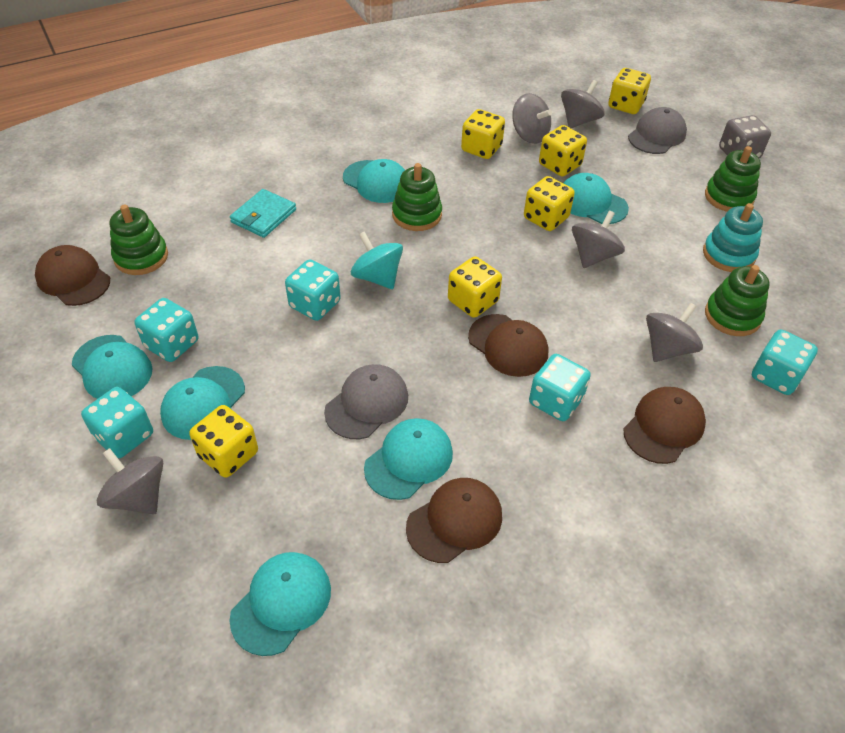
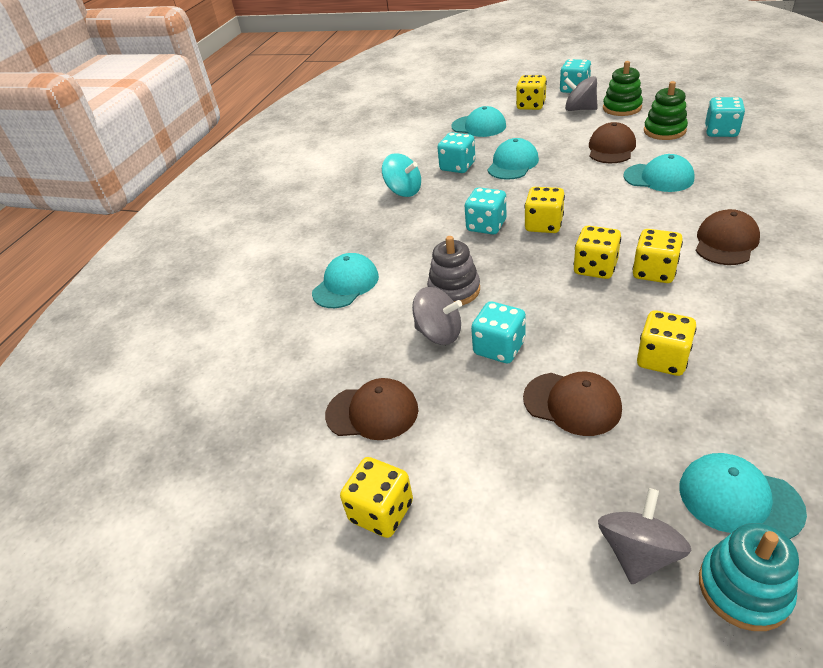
green stacking toy: 4 -> 2
grey cap: 2 -> 0
grey dice: 1 -> 0
grey spinning top: 5 -> 3
grey stacking toy: 0 -> 1
turquoise cap: 6 -> 5
turquoise wallet: 1 -> 0

